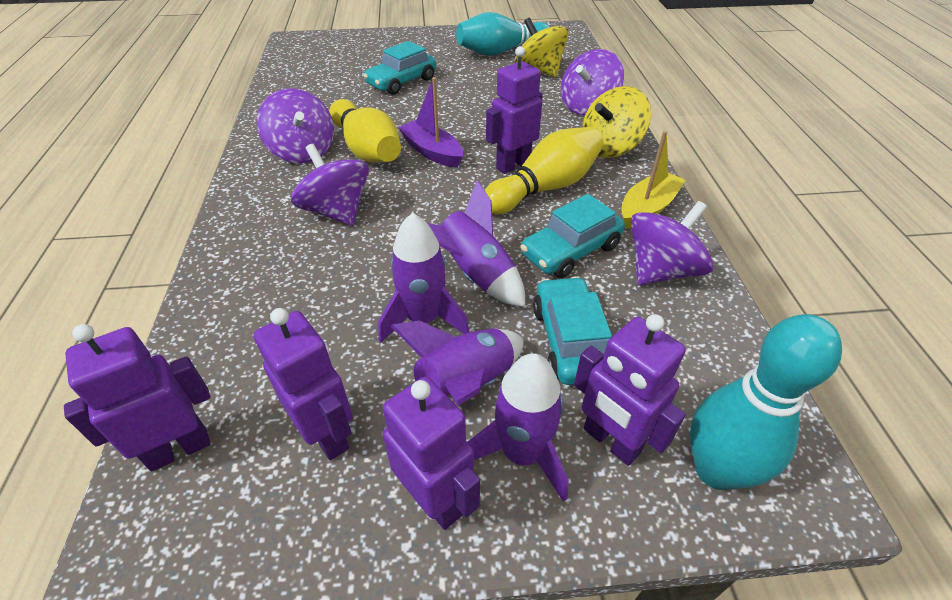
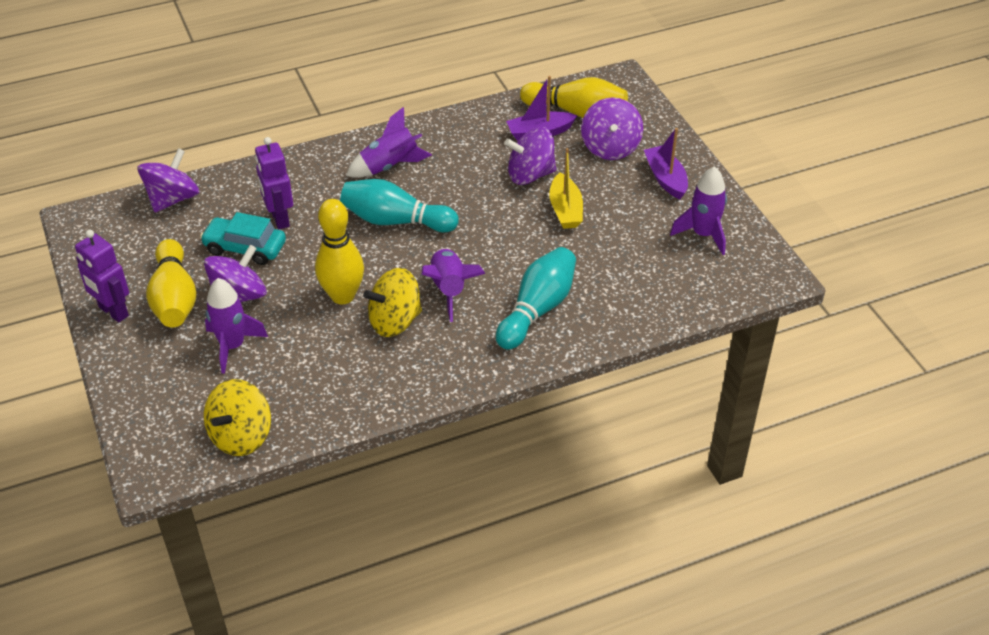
purple boat: 1 -> 2
purple robot: 5 -> 2
turquoise car: 3 -> 1
yellow bowling pin: 2 -> 3

